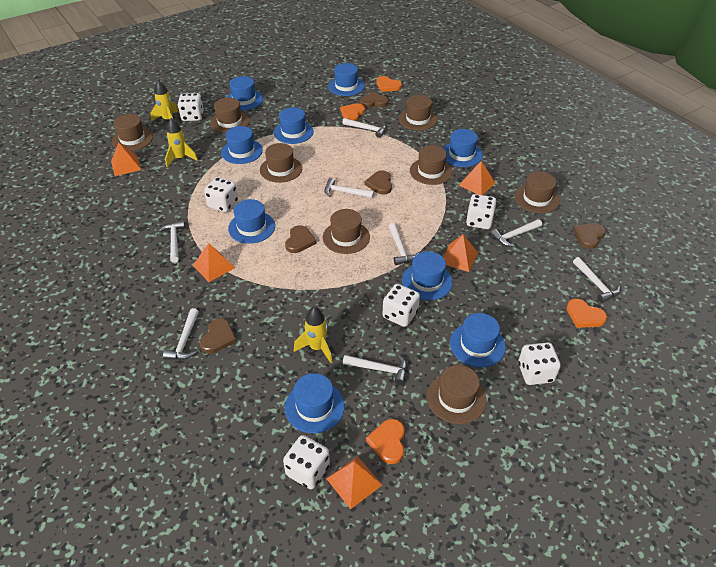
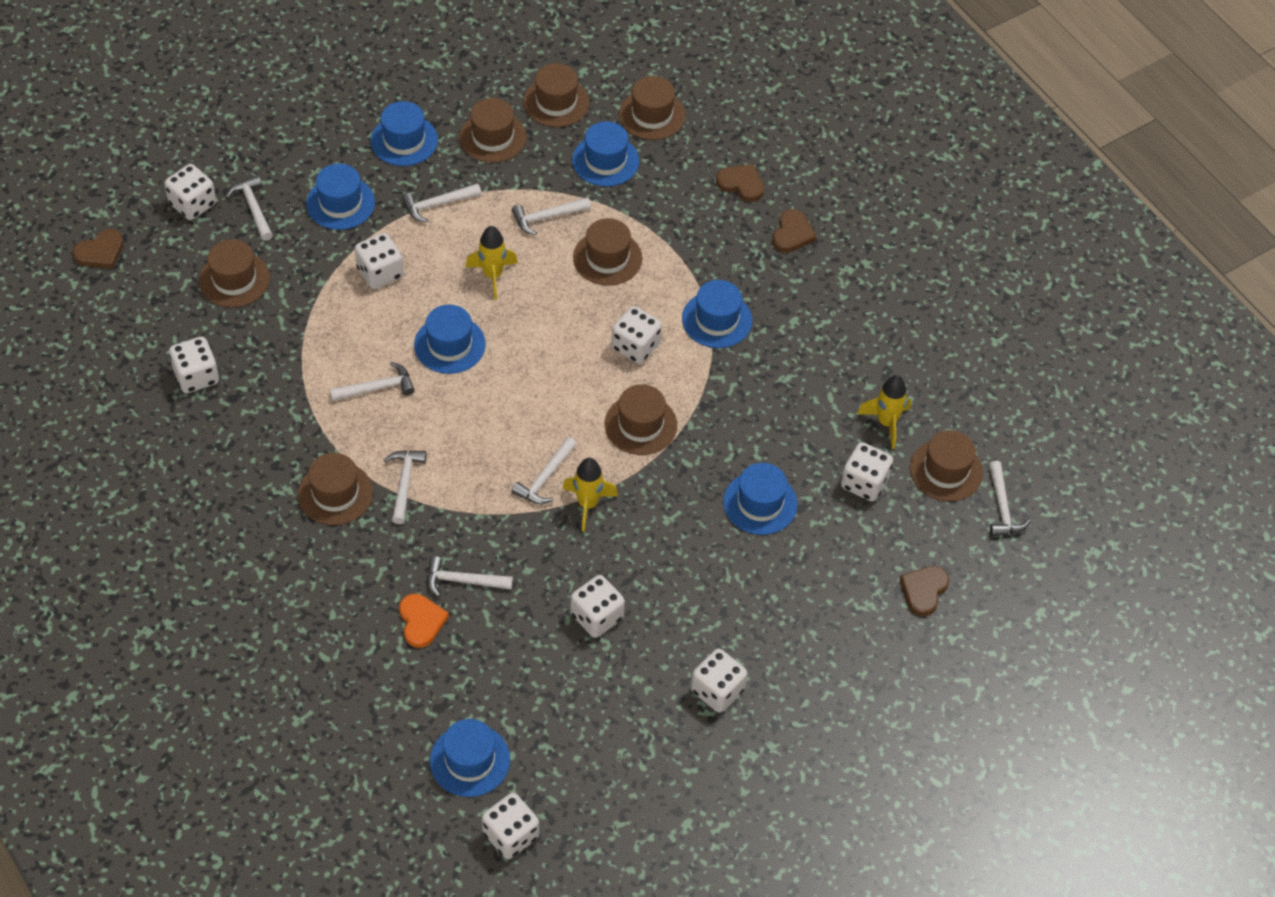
blue hat: 9 -> 7
brown heart: 5 -> 4
orange heart: 4 -> 1
orange pyramid: 5 -> 0
white dice: 6 -> 8

